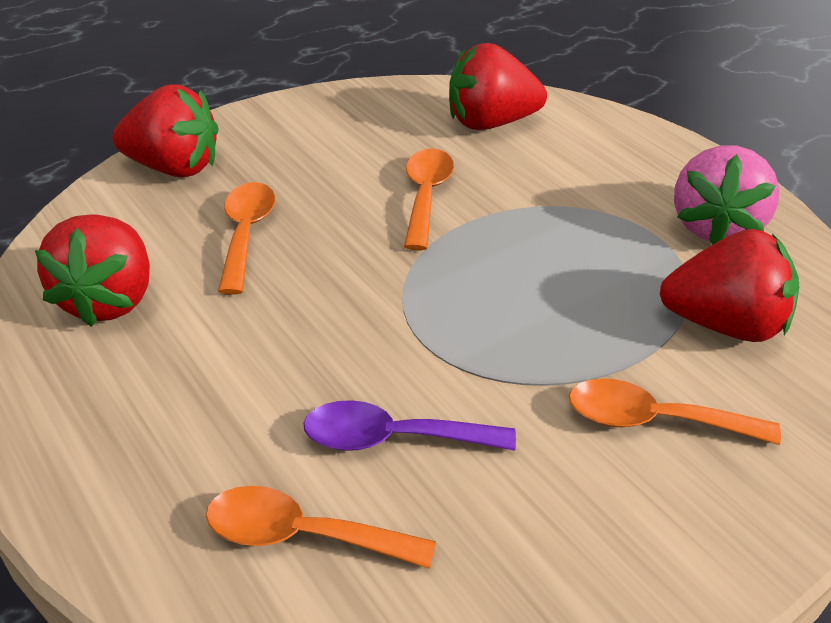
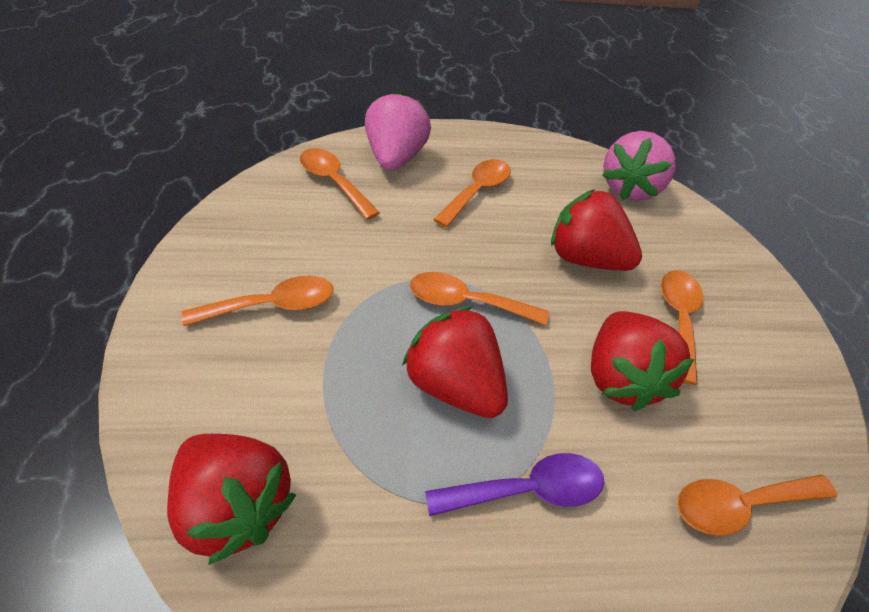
orange spoon: 4 -> 6
pink strawberry: 1 -> 2

